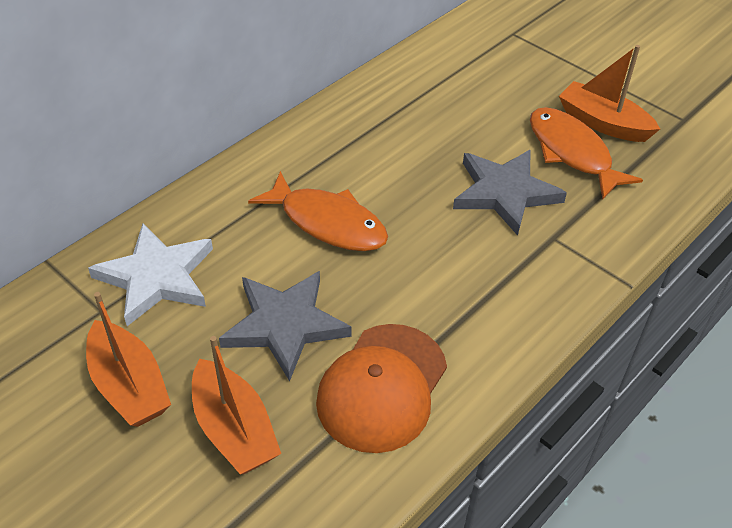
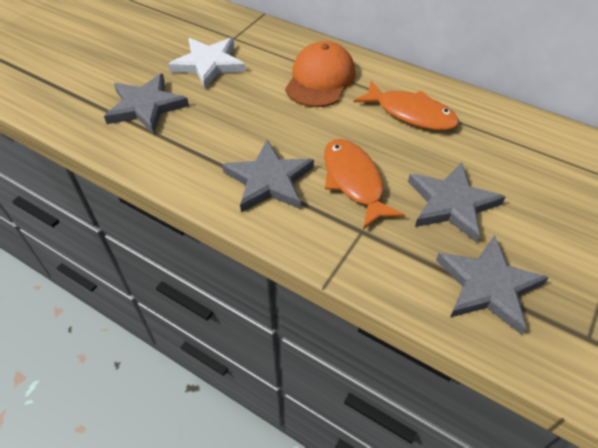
grey star: 2 -> 4
orange boat: 3 -> 0

